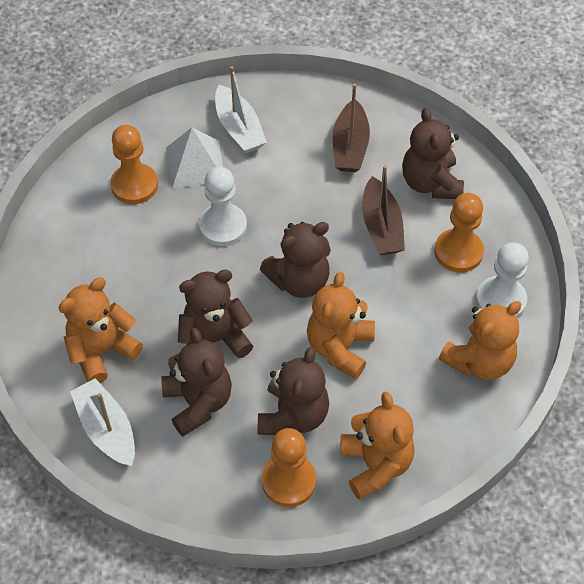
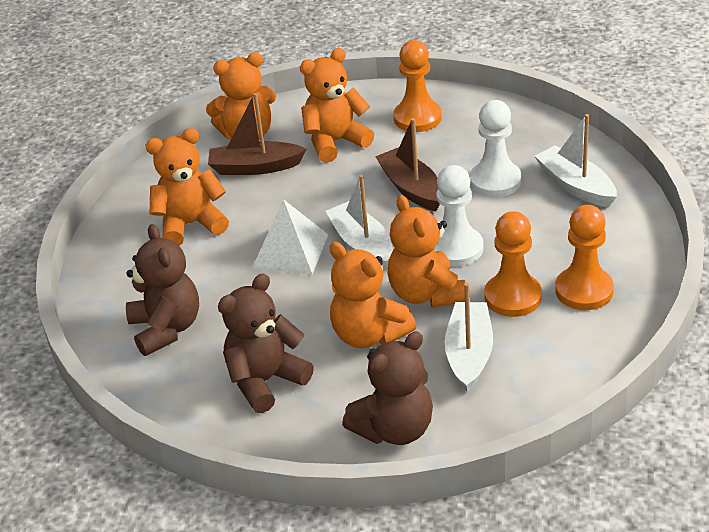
brown teddy bear: 5 -> 3
orange teddy bear: 4 -> 5
white boat: 2 -> 3

